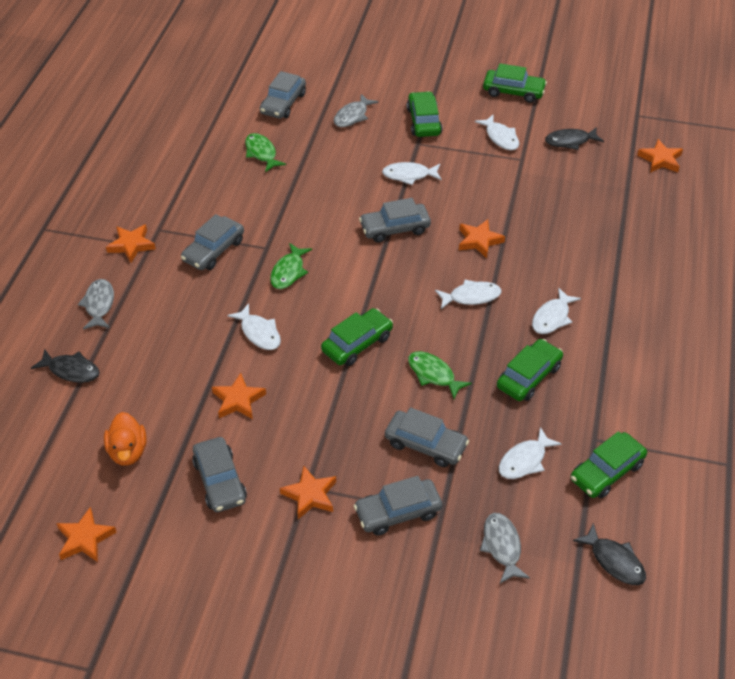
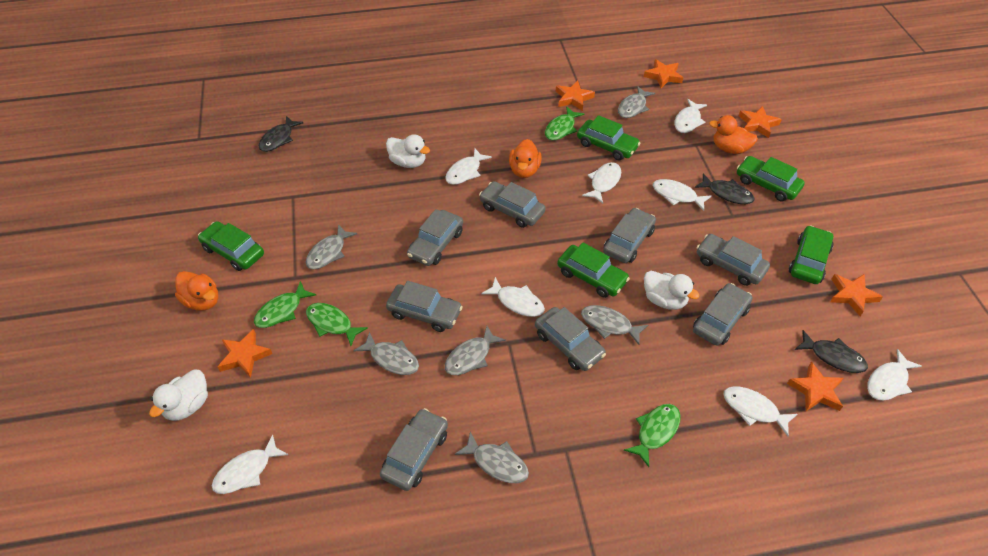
green fish: 3 -> 4
grey car: 6 -> 8
grey fish: 3 -> 6
orange duck: 1 -> 3
white duck: 0 -> 3
white fish: 6 -> 8

